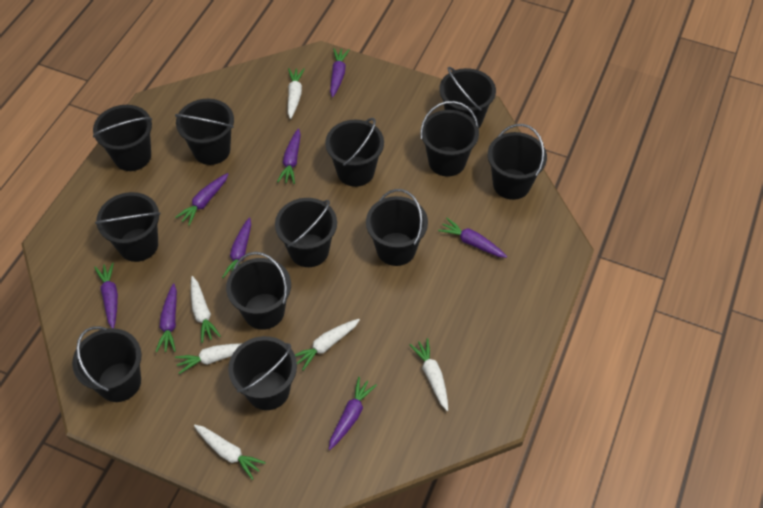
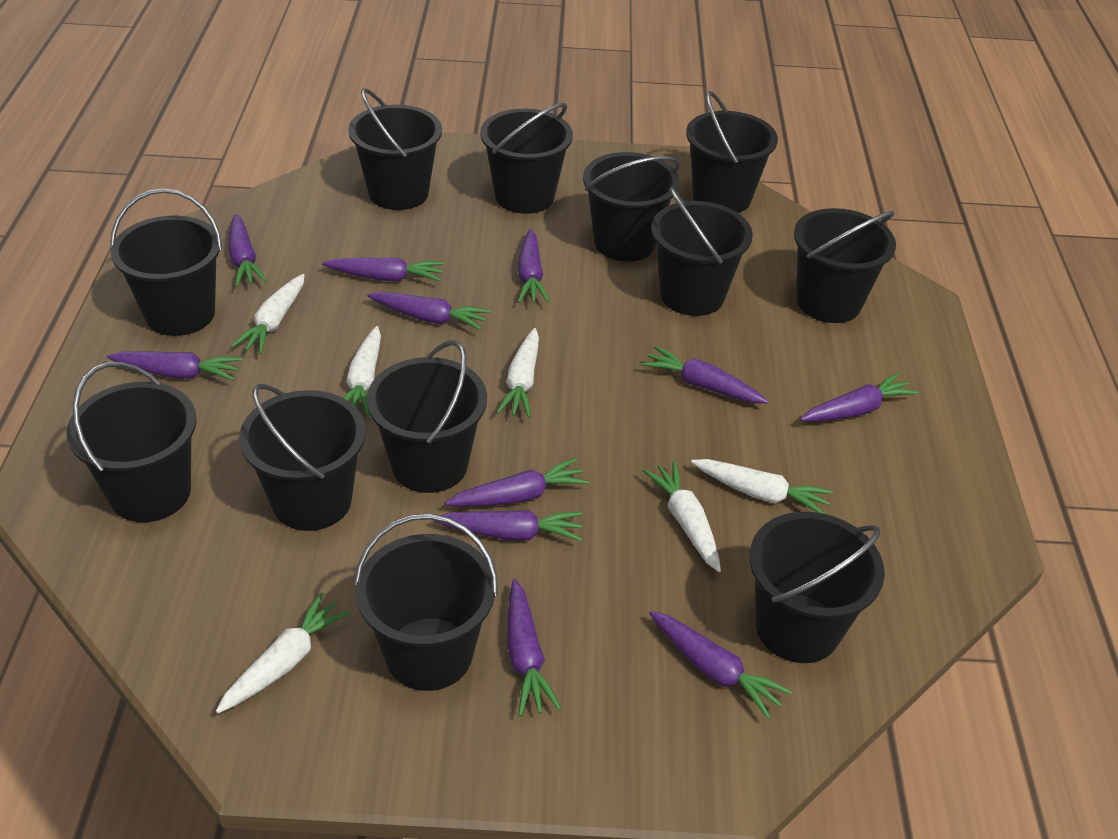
purple carrot: 8 -> 11

